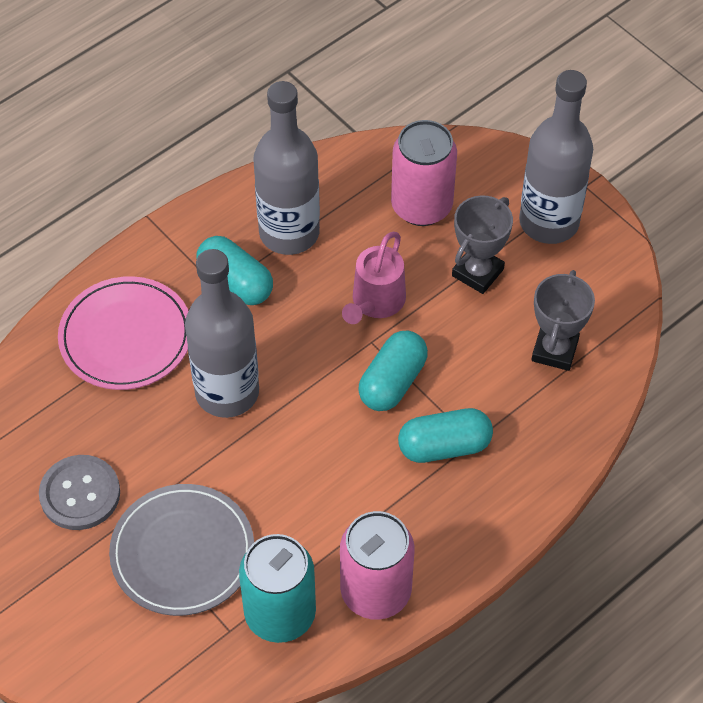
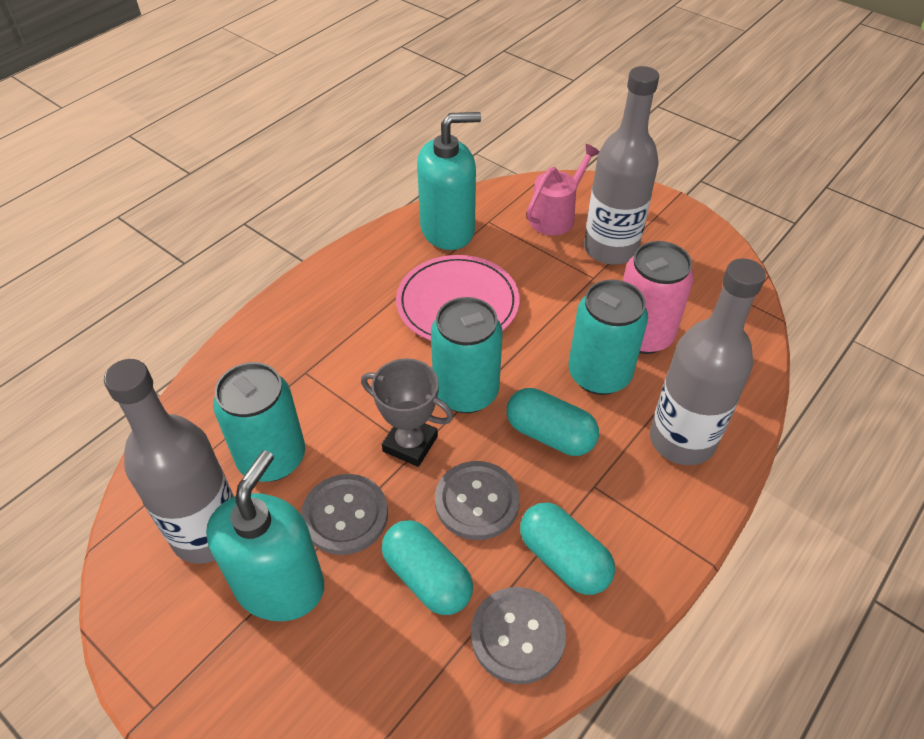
grey button: 1 -> 3
grey plate: 1 -> 0
grey trophy: 2 -> 1
pink can: 2 -> 1
turquoise can: 1 -> 3
turquoise soap dispenser: 0 -> 2

